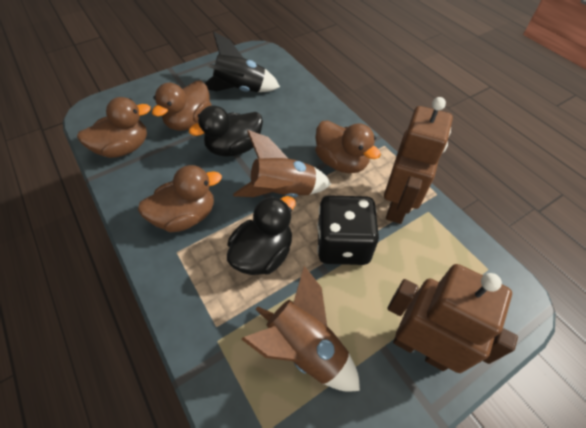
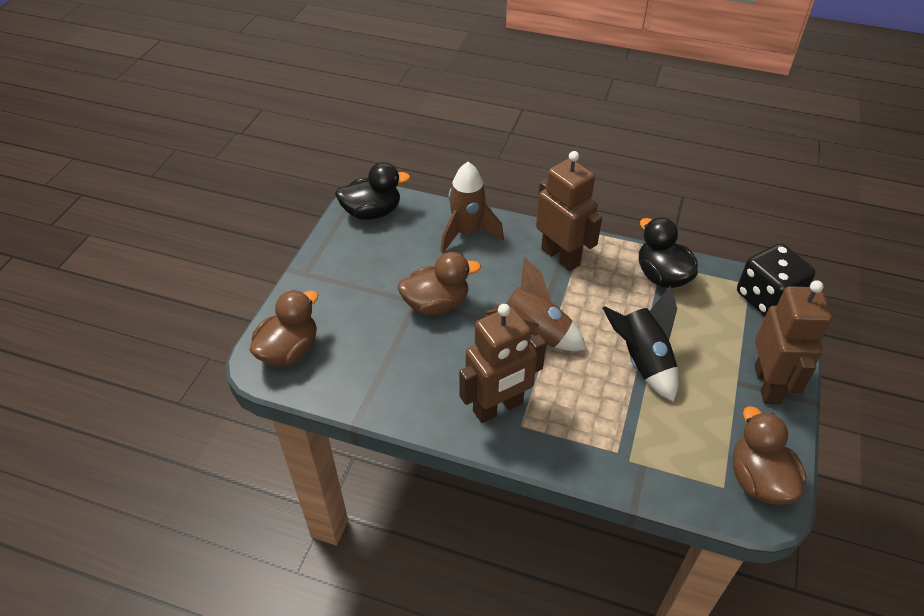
brown duck: 4 -> 3
brown robot: 2 -> 3

